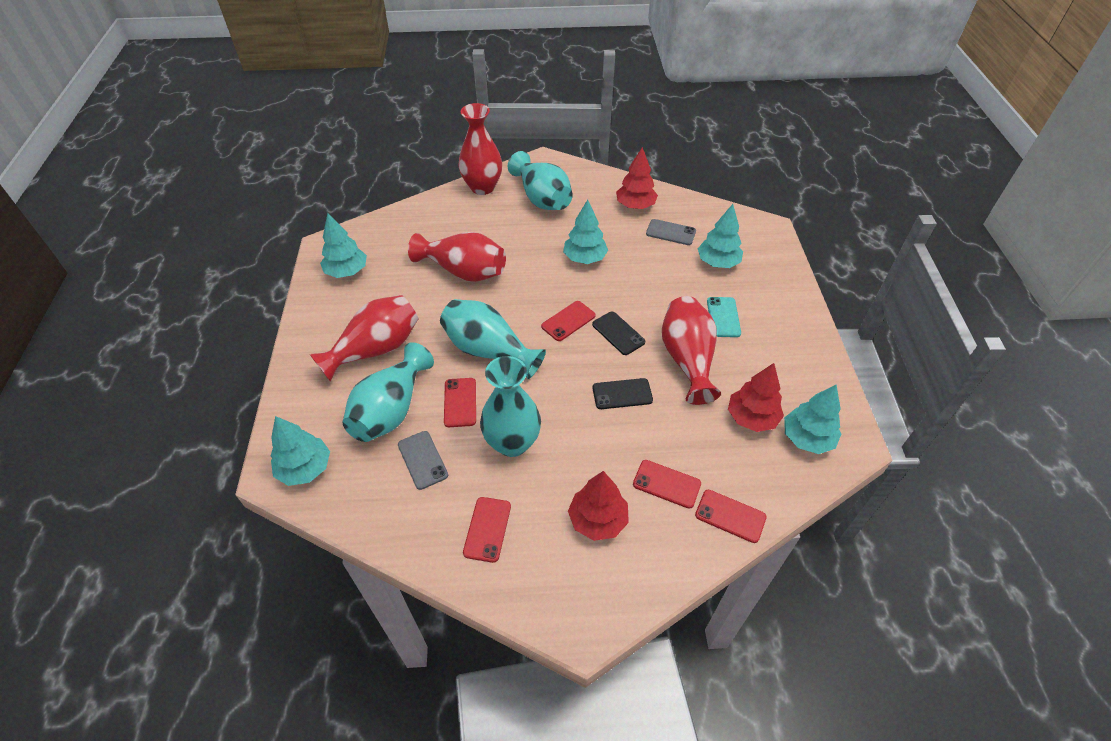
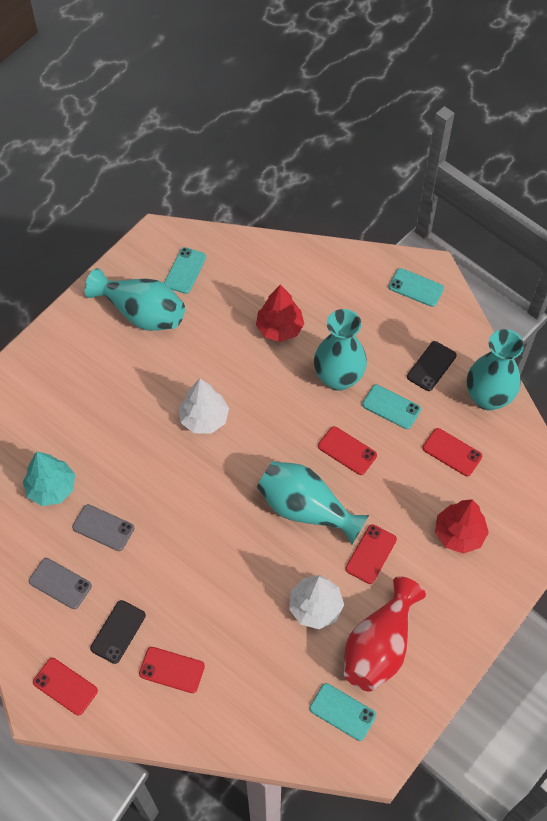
red tree: 3 -> 2
red vase: 4 -> 1
turquoise phone: 1 -> 4
turquoise tree: 5 -> 1
white tree: 0 -> 2

